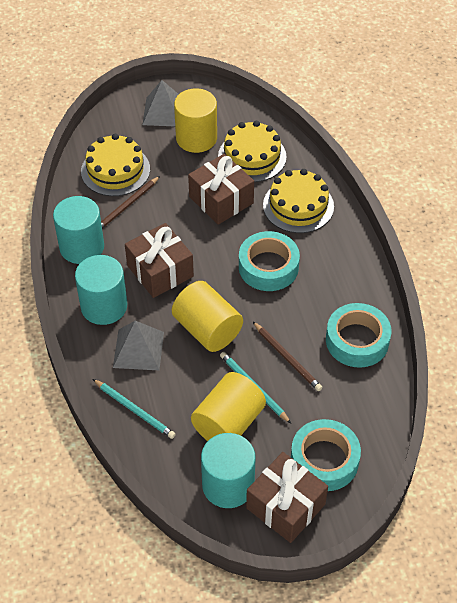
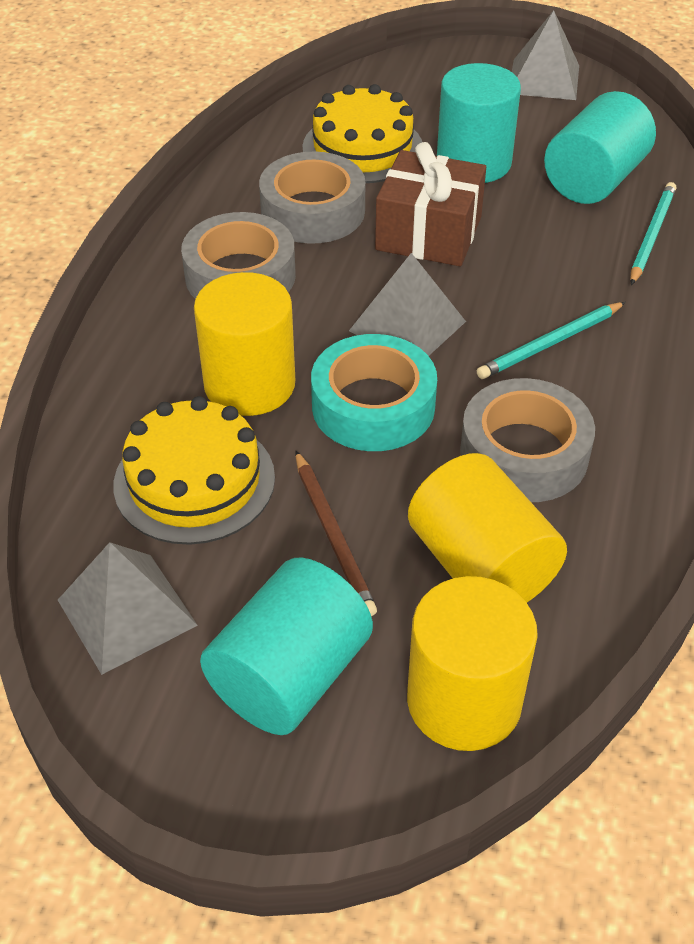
brown gift: 3 -> 1
brown pencil: 2 -> 1
grey pyramid: 2 -> 3
grey tape: 0 -> 3
turquoise tape: 3 -> 1
yellow cake: 3 -> 2

